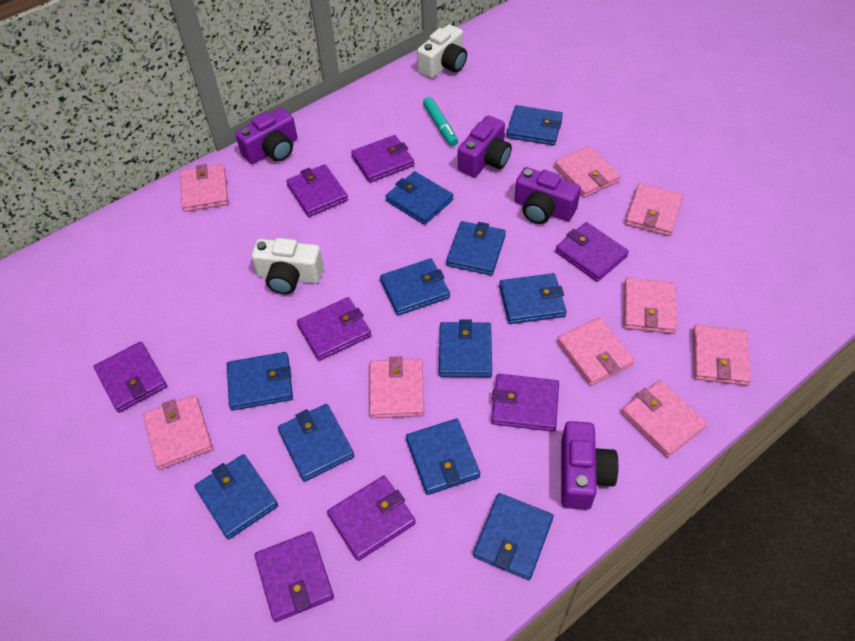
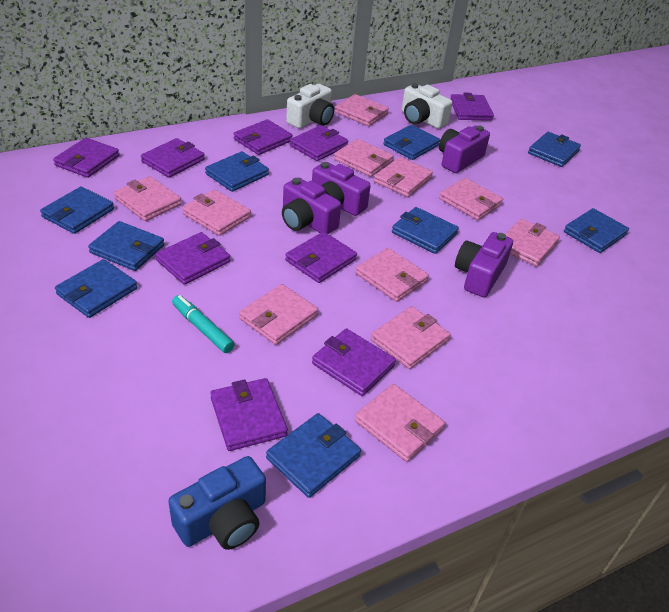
blue camera: 0 -> 1
blue wallet: 11 -> 9
pink wallet: 9 -> 11
purple wallet: 8 -> 9

